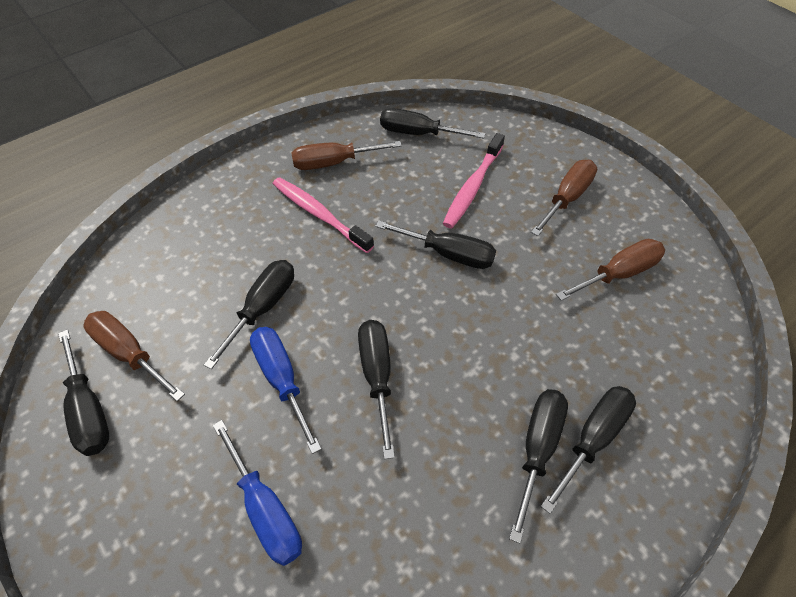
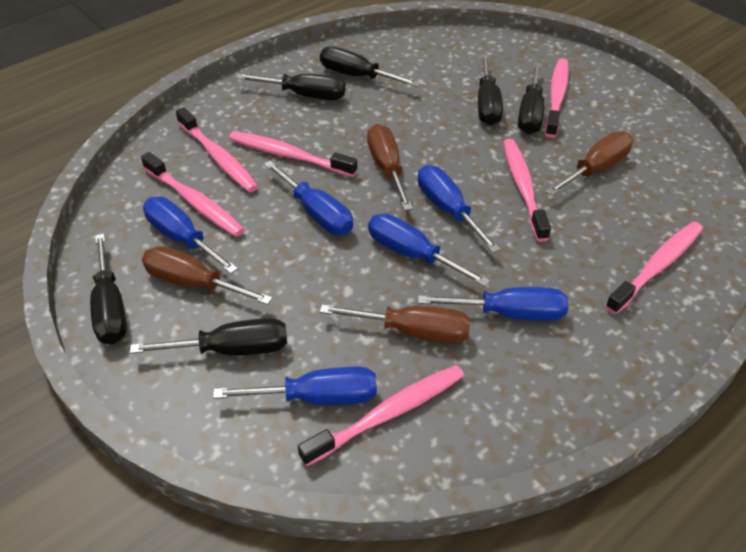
black screwdriver: 7 -> 6
blue screwdriver: 2 -> 6
pink toothbrush: 2 -> 7

